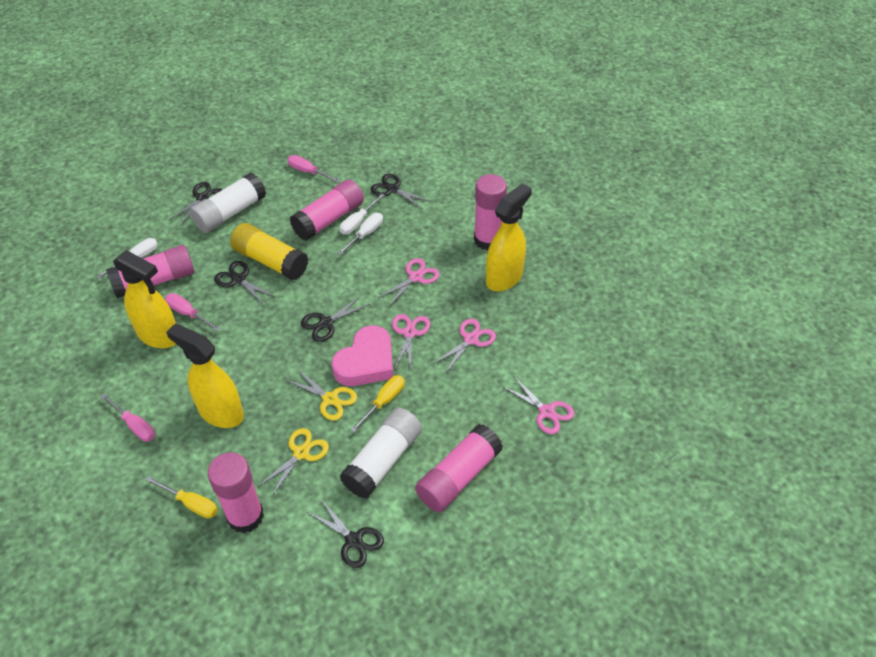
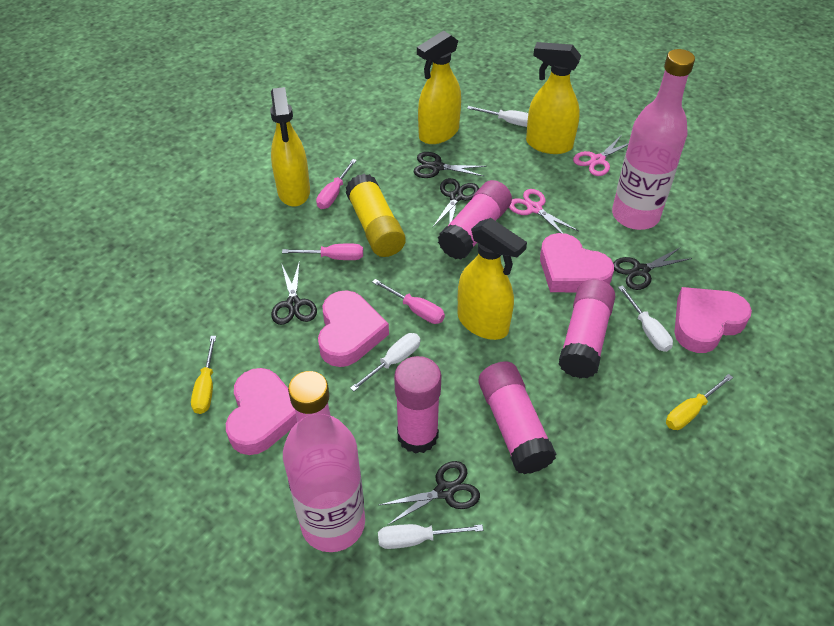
pink bottle: 0 -> 2
pink glue stick: 5 -> 4
pink heart: 1 -> 4
pink scissors: 4 -> 2
white glue stick: 2 -> 0
white screwdriver: 3 -> 4
yellow scissors: 2 -> 0
yellow spray bottle: 3 -> 4

